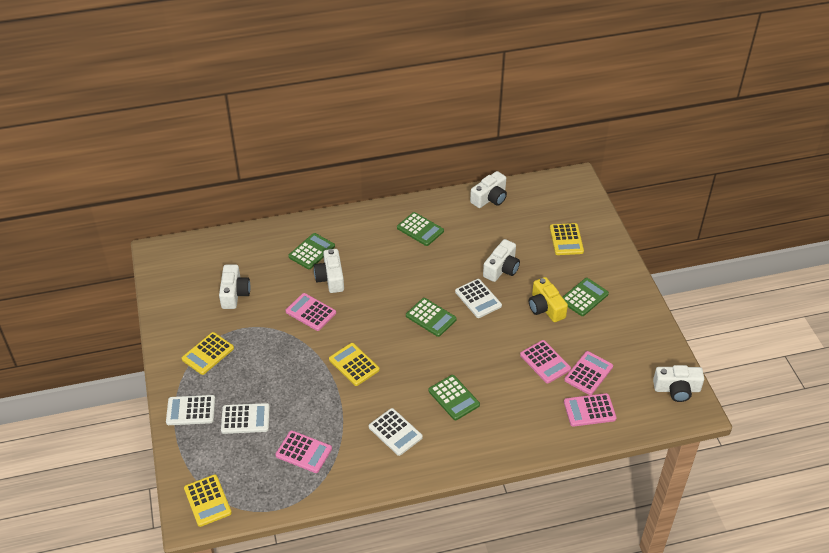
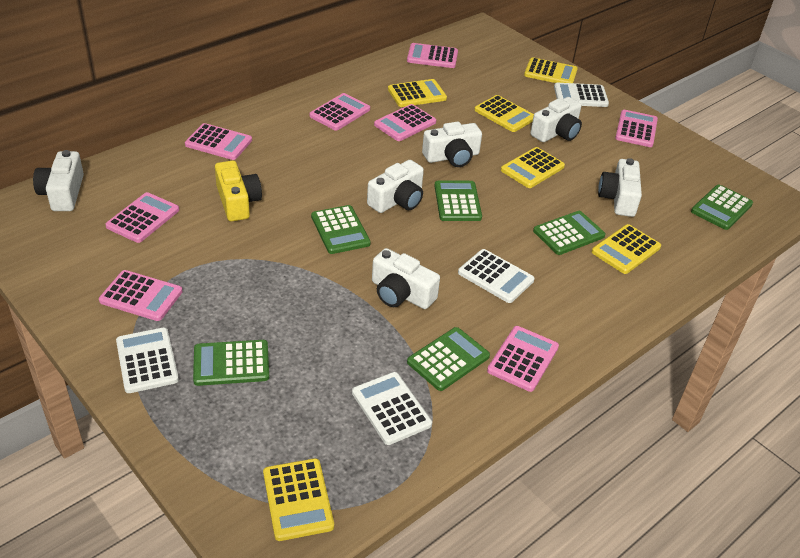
green calculator: 5 -> 6
pink calculator: 5 -> 8
white camera: 5 -> 6
yellow calculator: 4 -> 6

